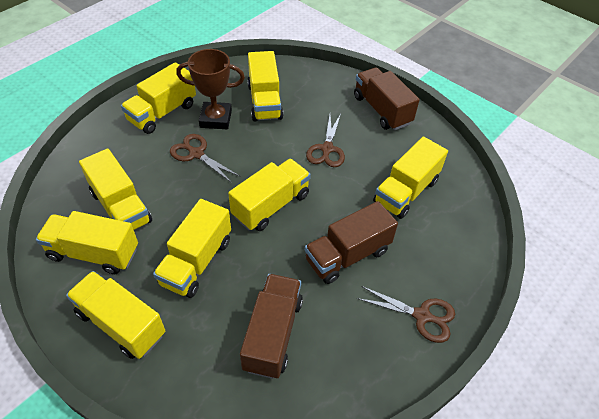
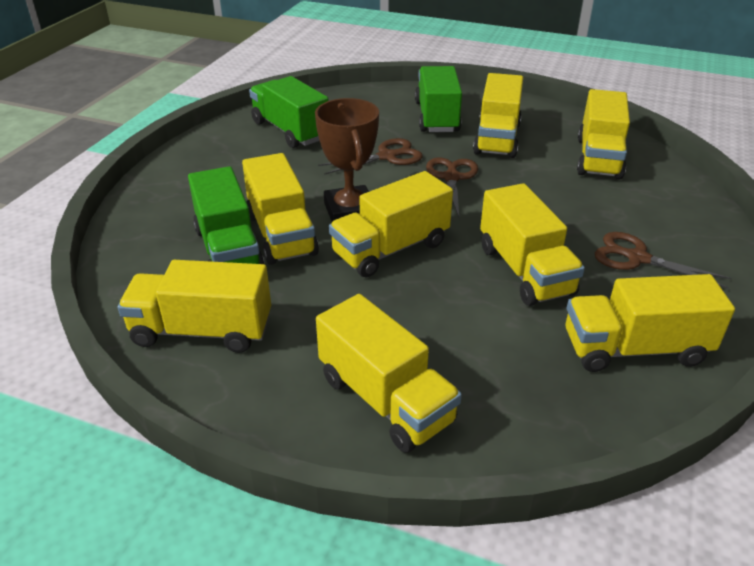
brown truck: 3 -> 0
green truck: 0 -> 3

